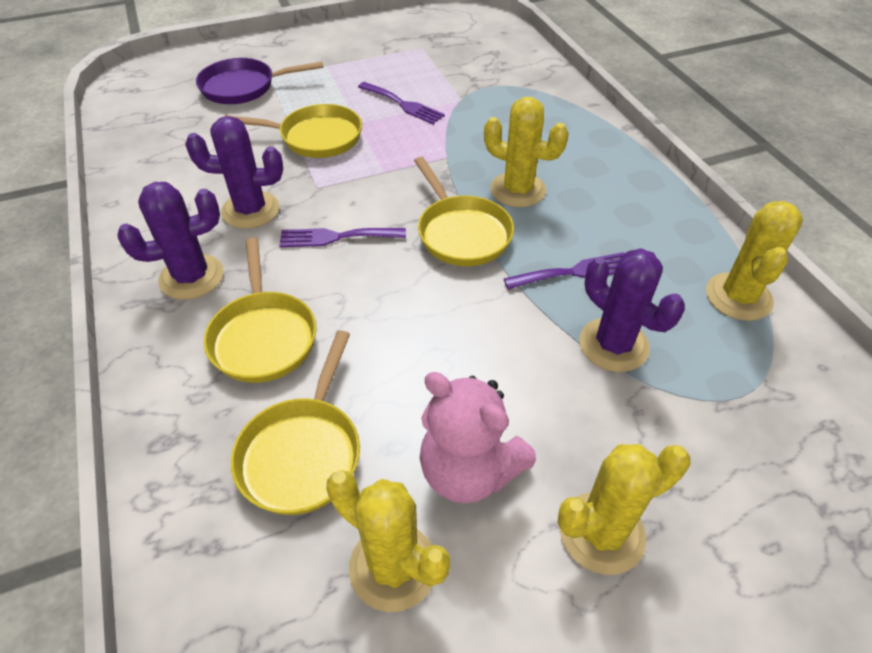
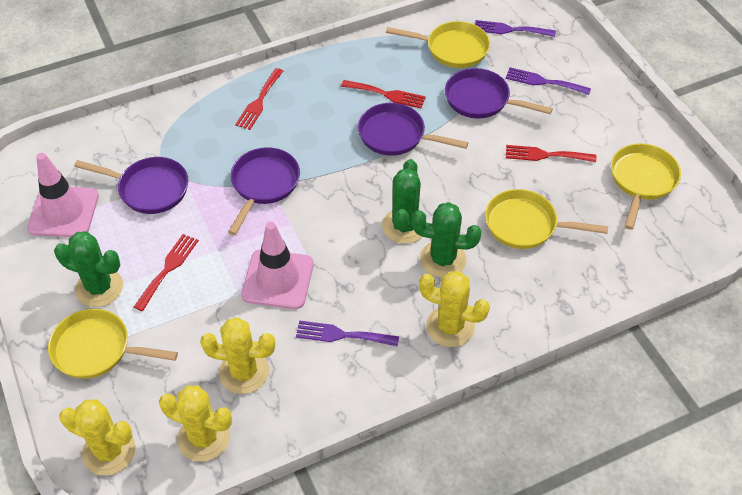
green cactus: 0 -> 3
pink teddy bear: 1 -> 0
pink traffic cone: 0 -> 2
purple cactus: 3 -> 0
purple pan: 1 -> 4
red fork: 0 -> 4

